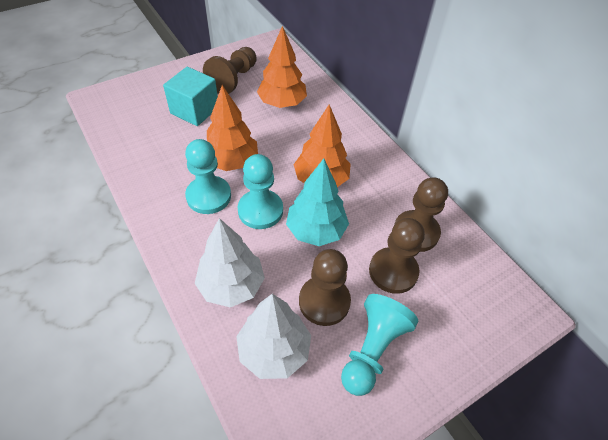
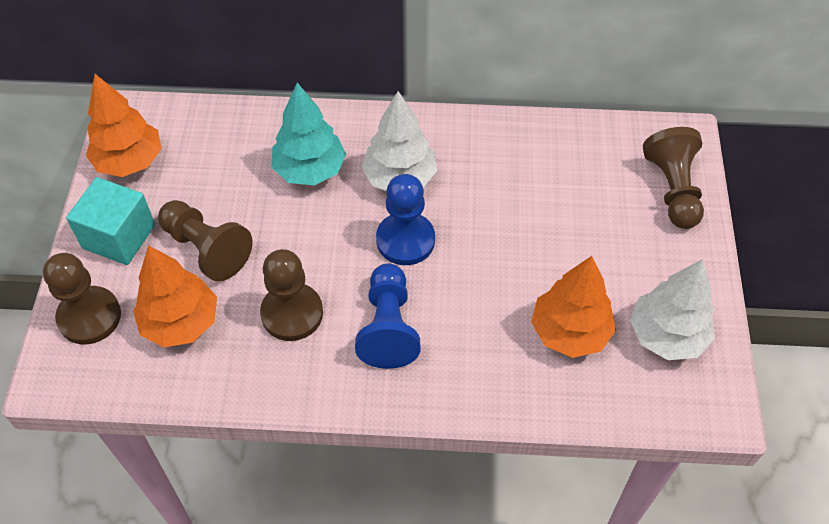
blue pawn: 0 -> 2
turquoise pawn: 3 -> 0

